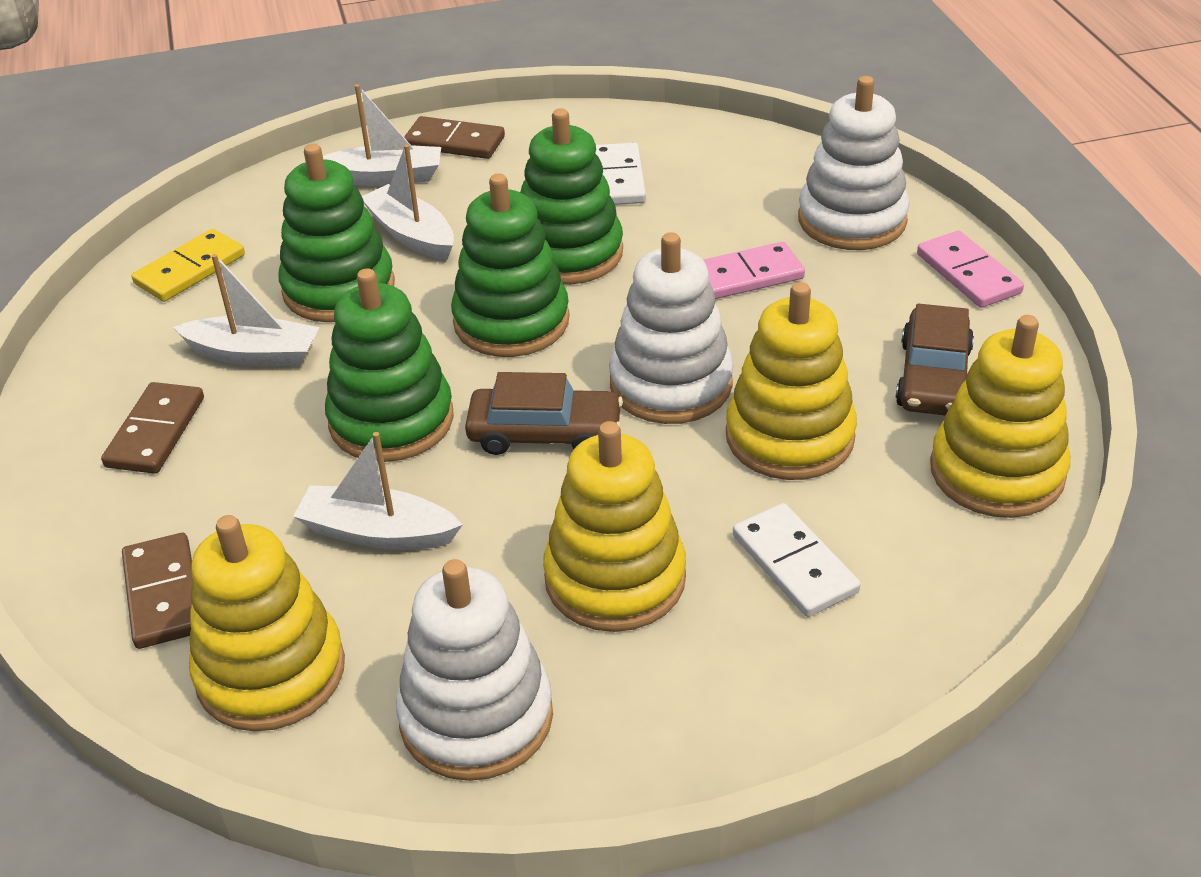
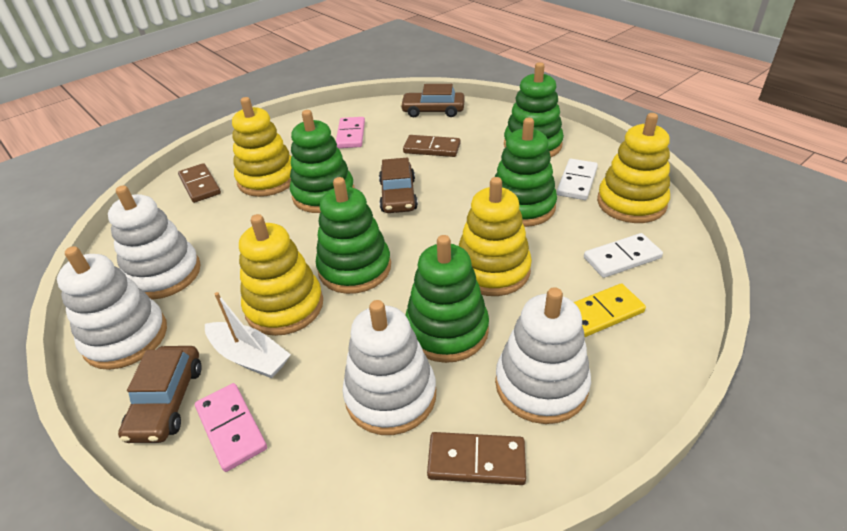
brown car: 2 -> 3
green stacking toy: 4 -> 5
white boat: 4 -> 1
white stacking toy: 3 -> 4

